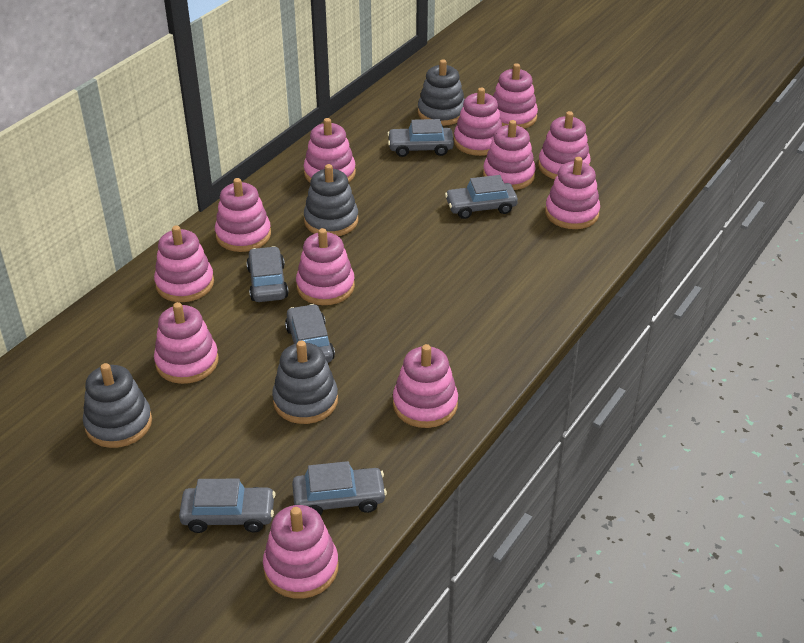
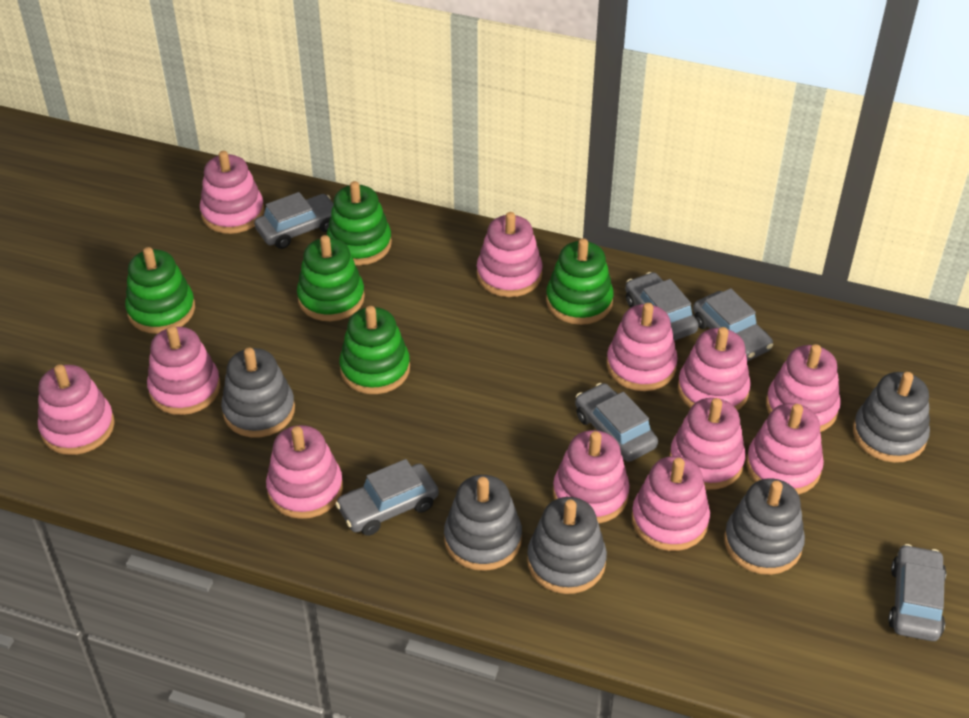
green stacking toy: 0 -> 5
grey stacking toy: 4 -> 5

